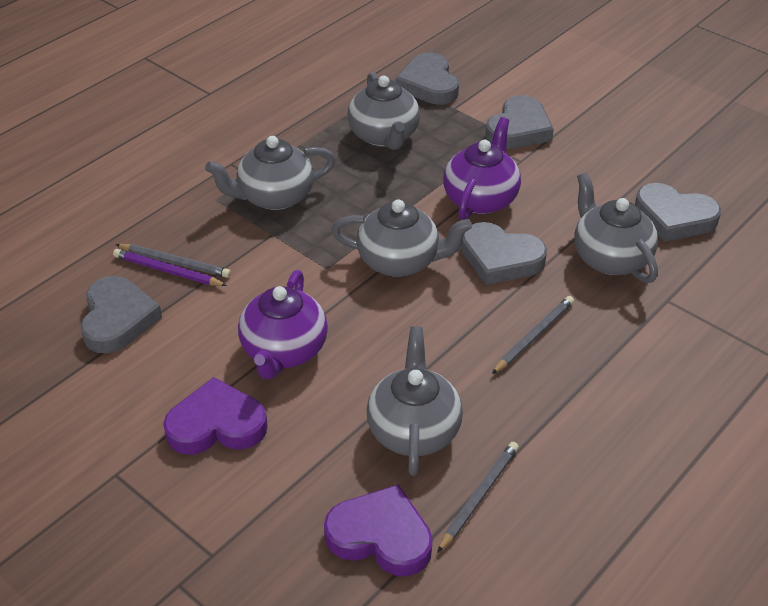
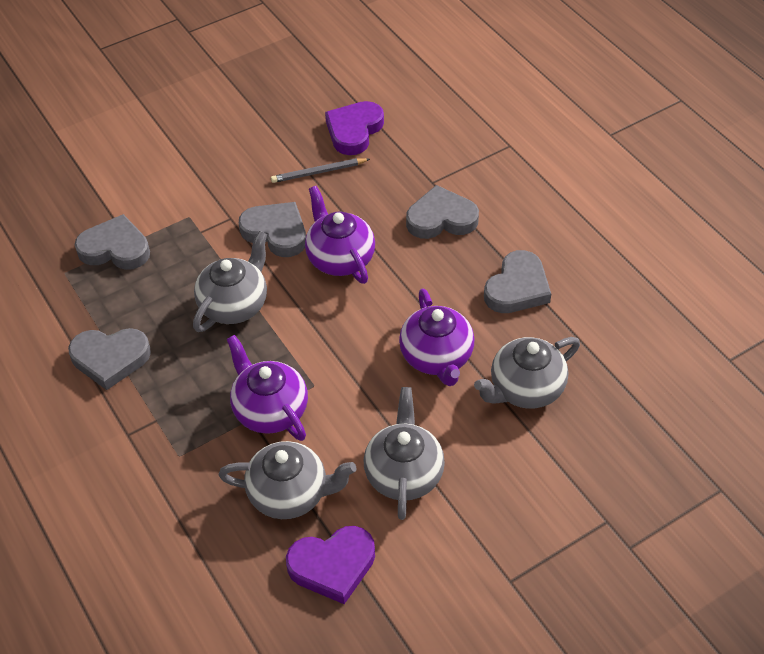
grey pencil: 3 -> 1
grey teapot: 5 -> 4
purple pencil: 1 -> 0
purple teapot: 2 -> 3

